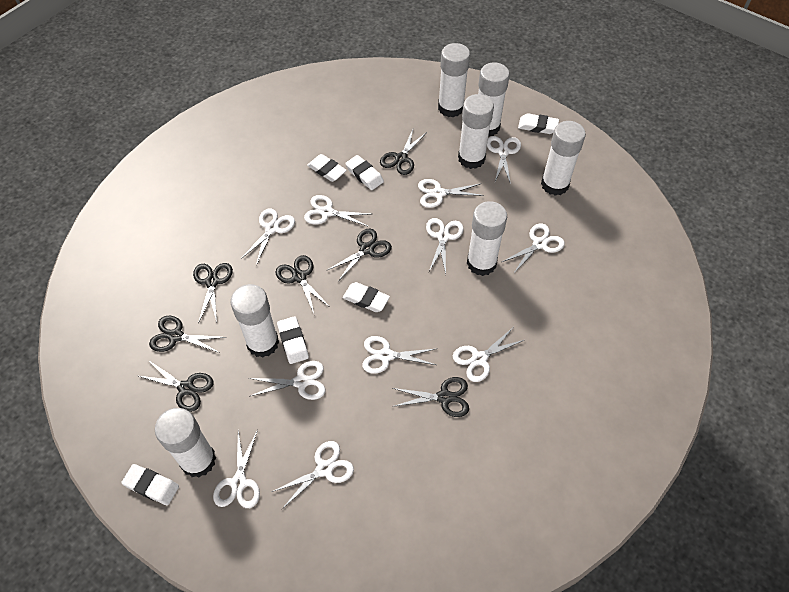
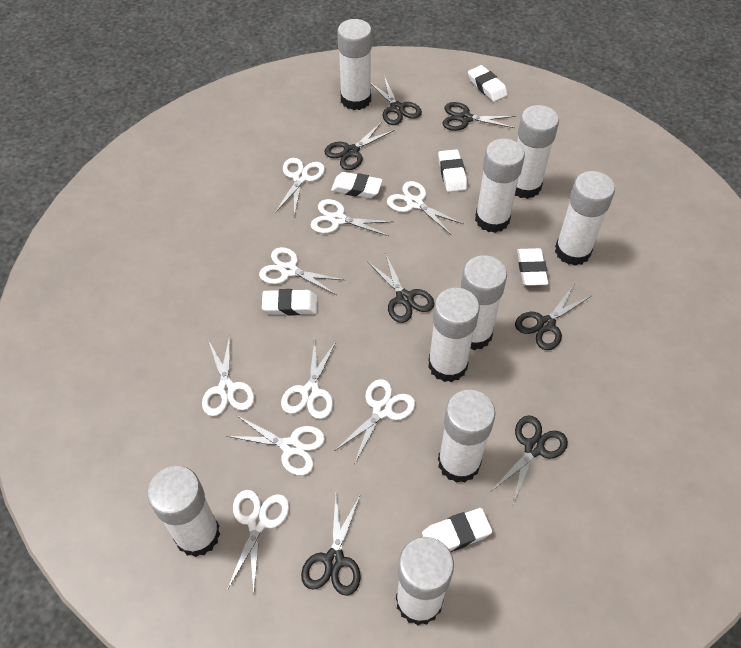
white glue stick: 7 -> 9
white scissors: 11 -> 9

